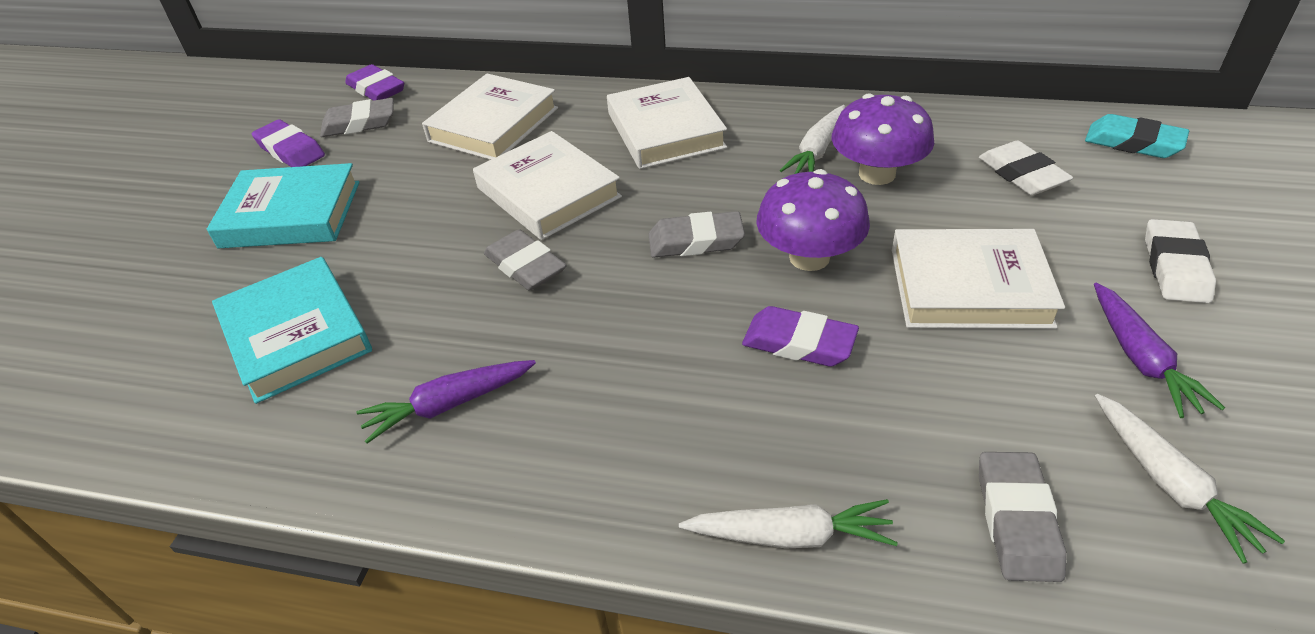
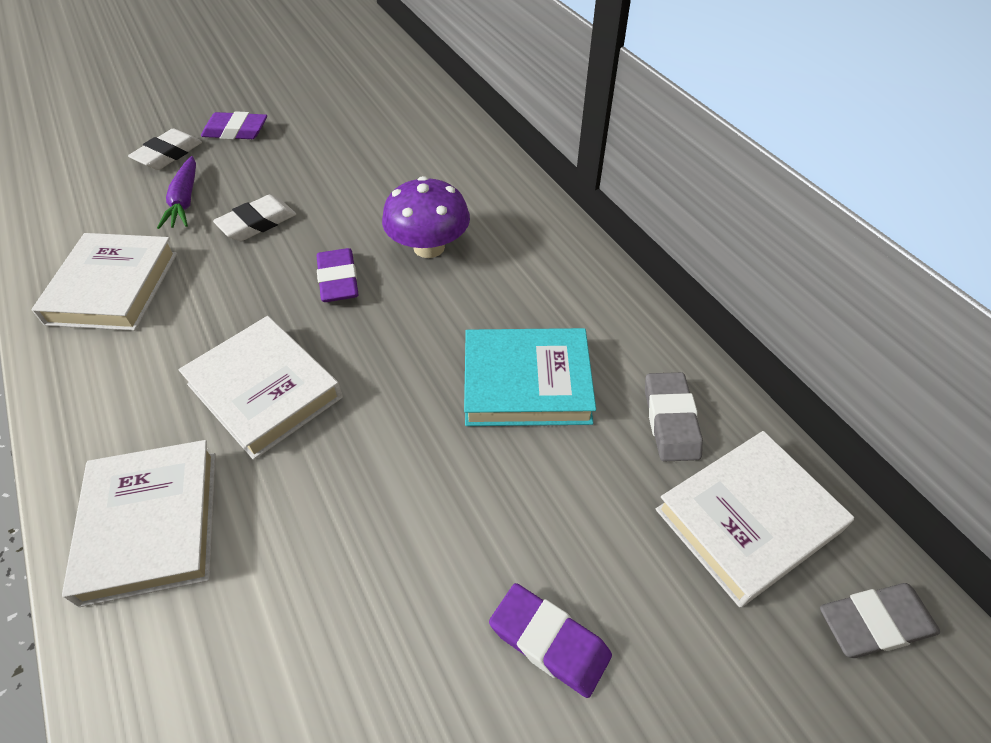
grey eraser: 4 -> 2
purple carrot: 2 -> 1
purple mushroom: 2 -> 1
turquoise book: 2 -> 1
turquoise eraser: 1 -> 0
white carrot: 3 -> 0

